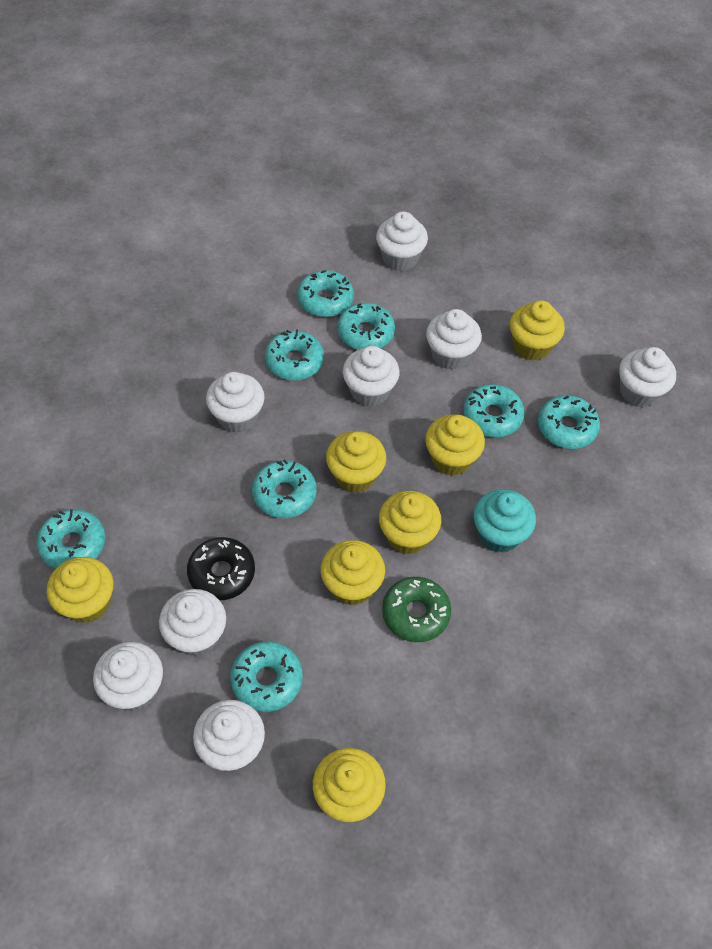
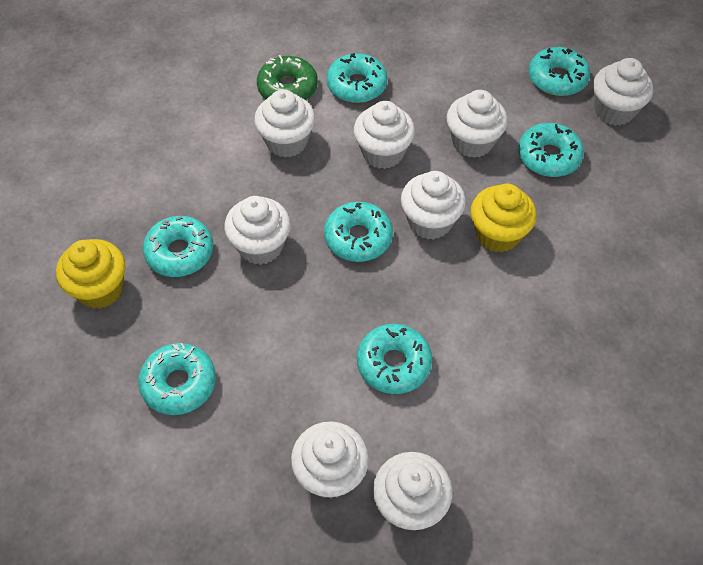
black donut: 1 -> 0
turquoise cupcake: 1 -> 0
turquoise donut: 8 -> 7
yellow cupcake: 7 -> 2

